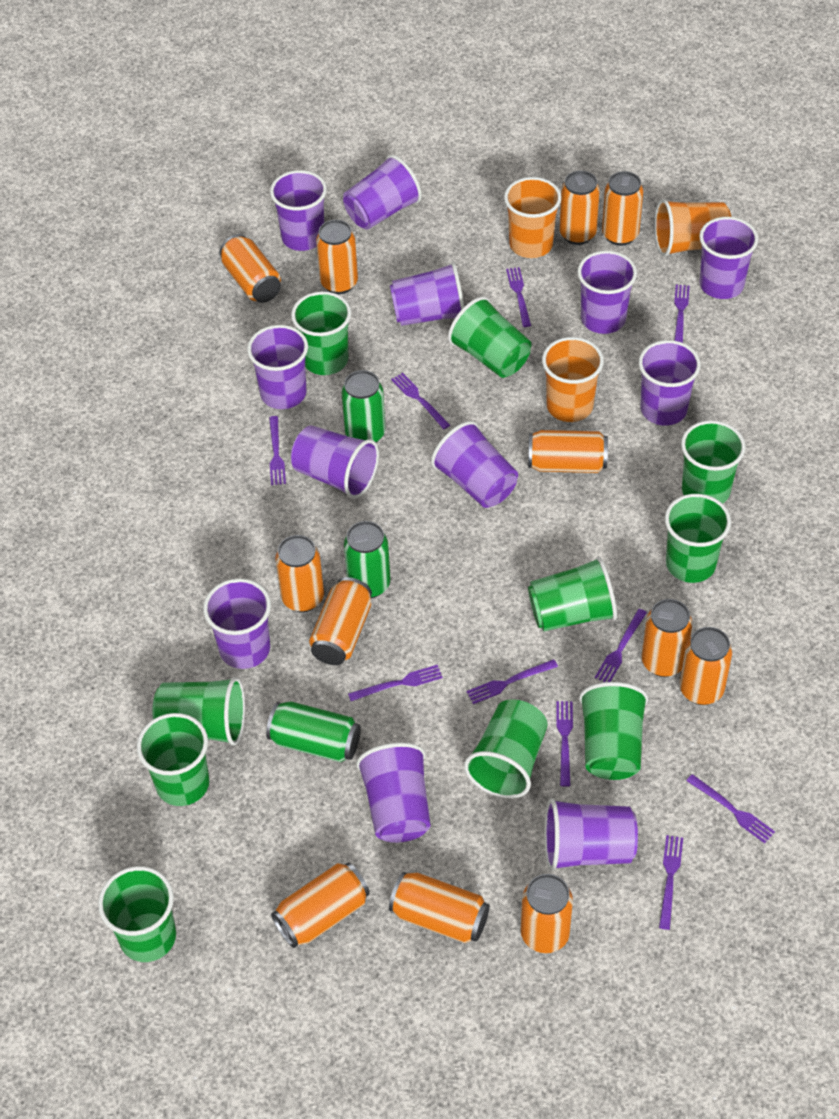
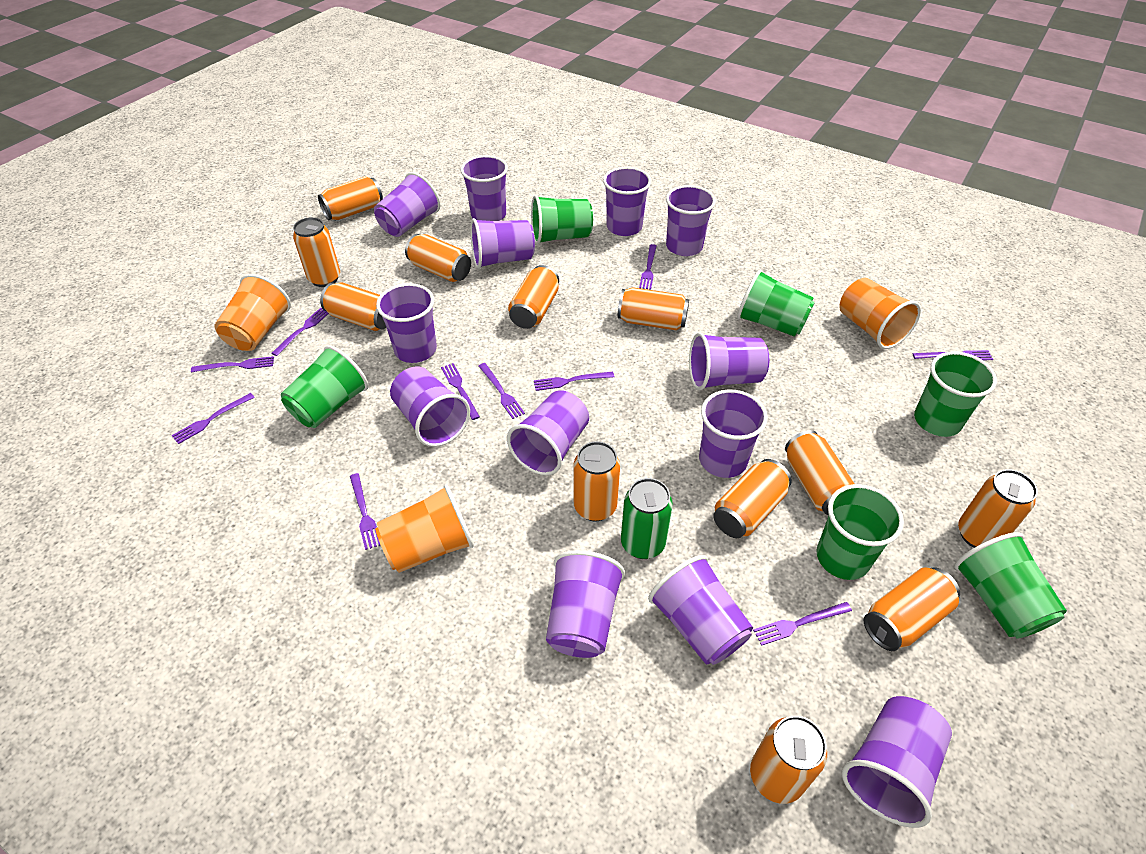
green can: 3 -> 1
green cup: 10 -> 6
purple cup: 12 -> 13

